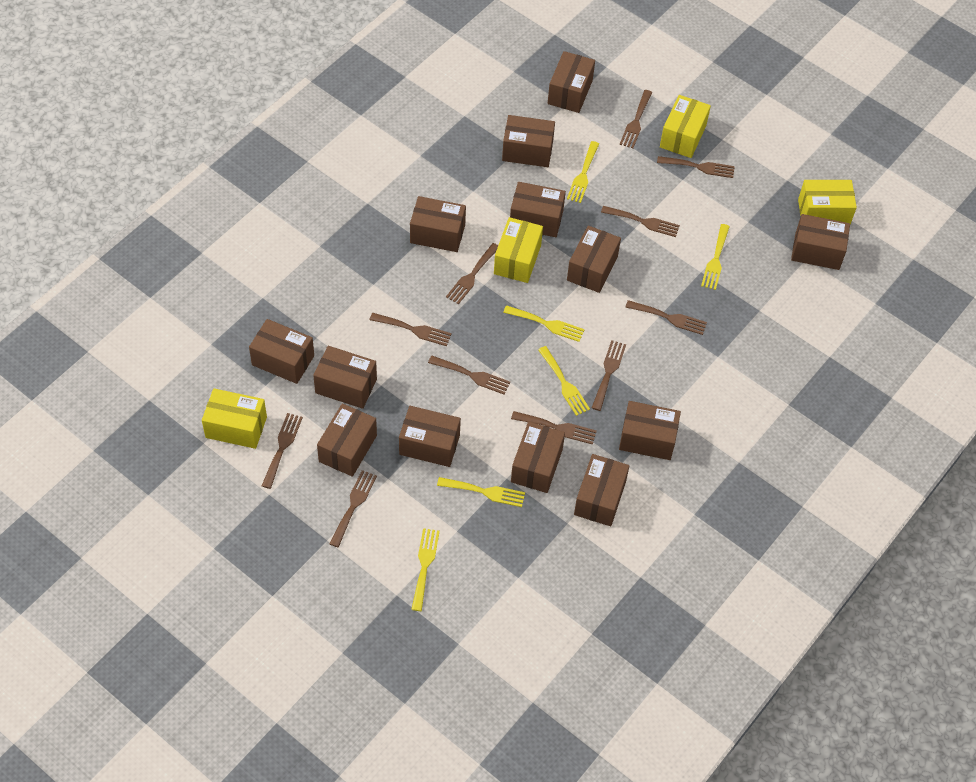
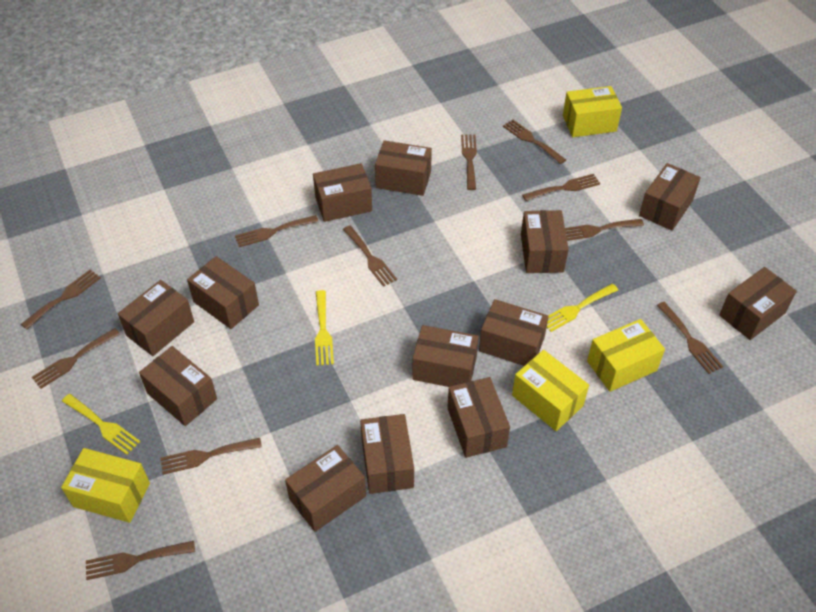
yellow fork: 6 -> 3

